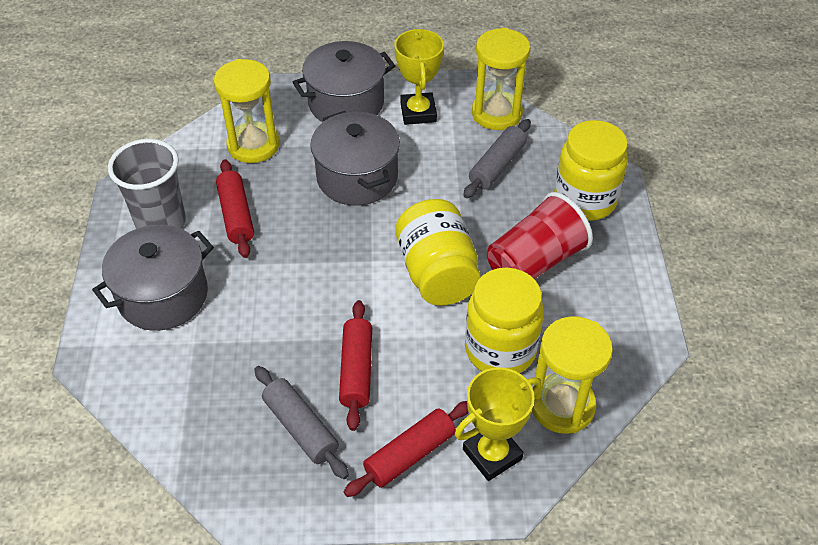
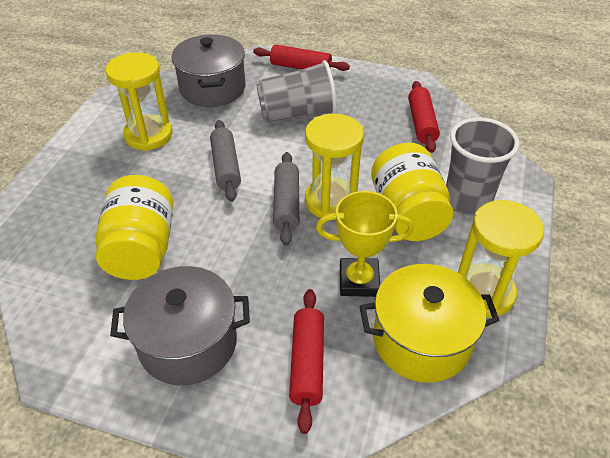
grey cup: 1 -> 2
grey pot: 3 -> 2
red cup: 1 -> 0
yellow jar: 3 -> 2
yellow pot: 0 -> 1
yellow trophy: 2 -> 1

